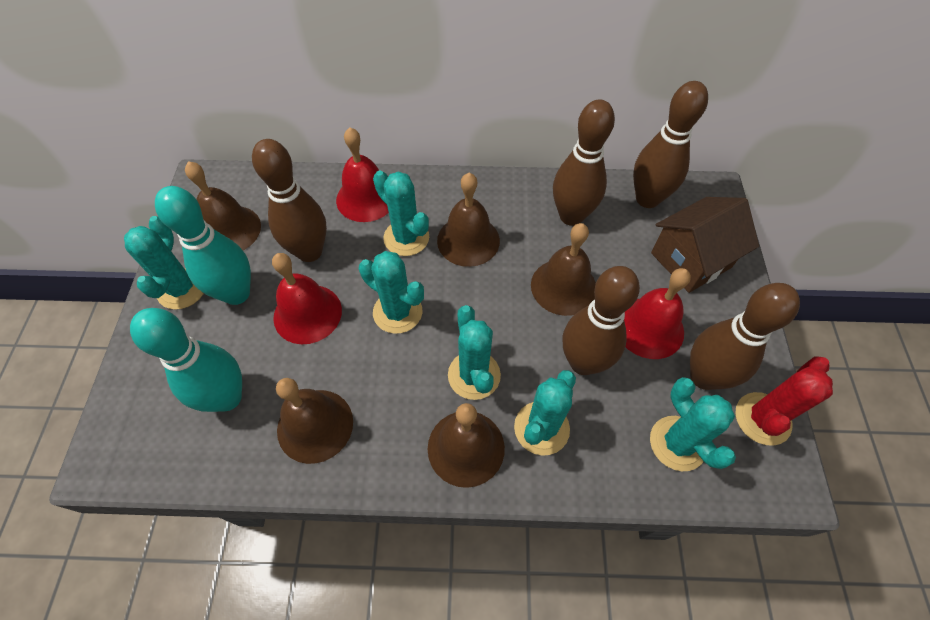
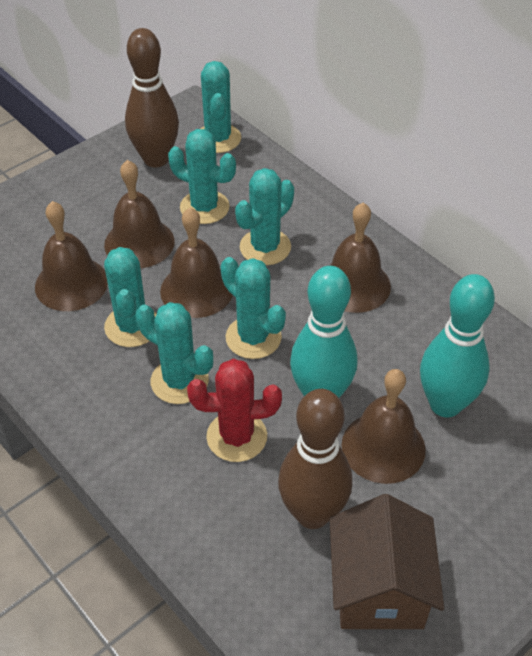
brown bowling pin: 5 -> 2
red bell: 3 -> 0

